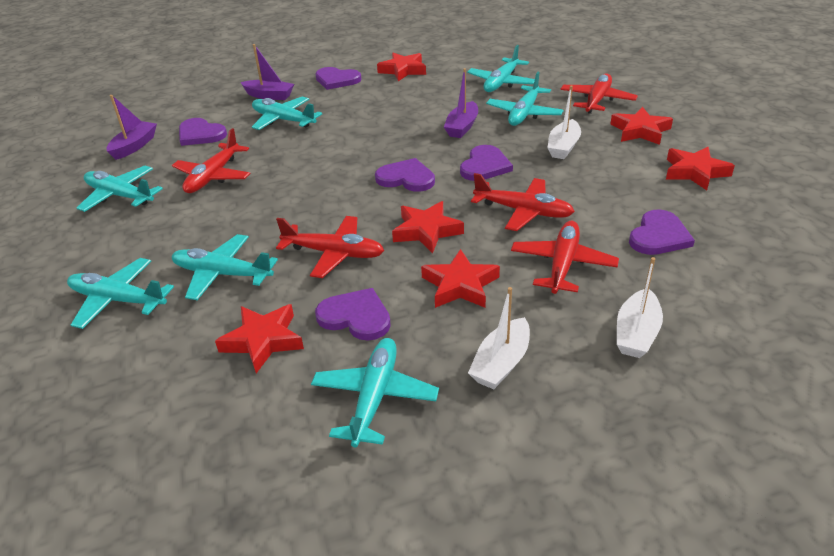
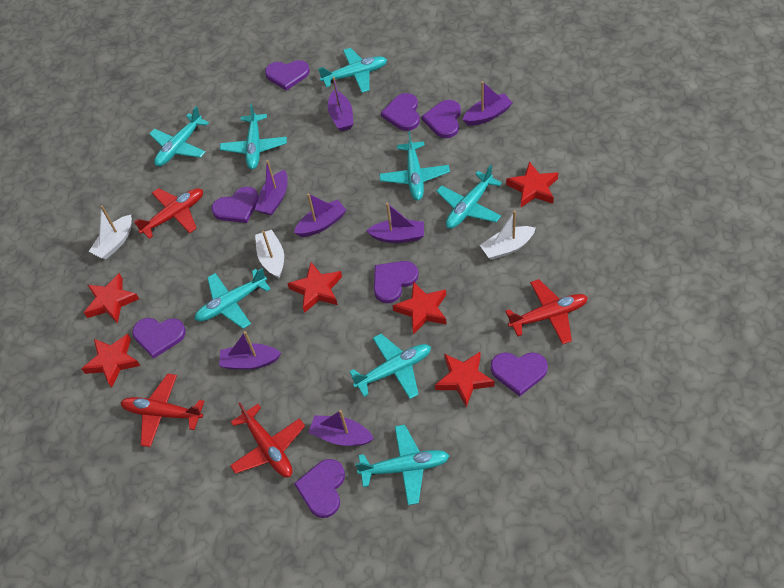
purple boat: 3 -> 7
purple heart: 6 -> 8
red plane: 5 -> 4
turquoise plane: 7 -> 8

